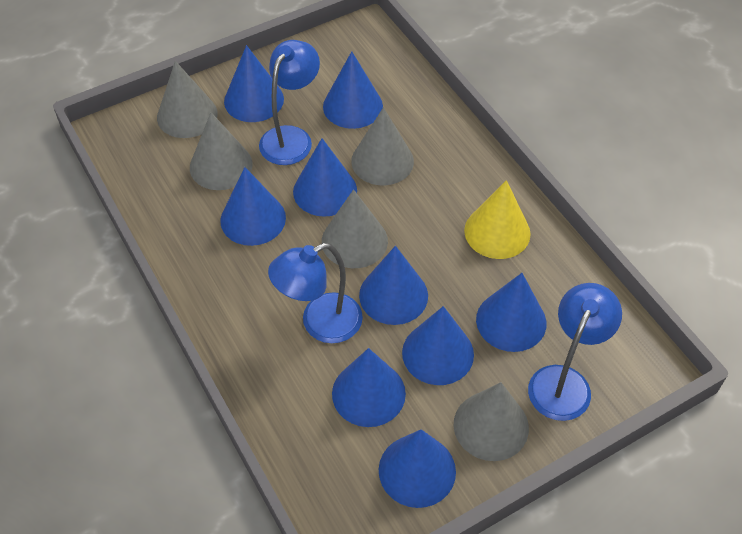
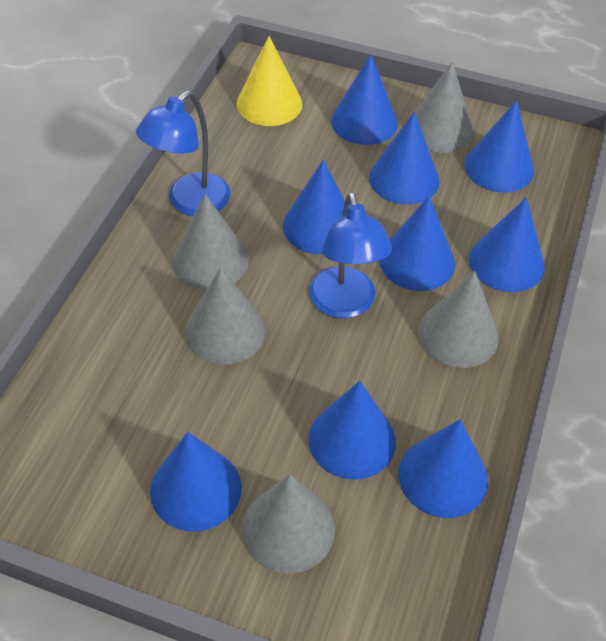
blue lamp: 3 -> 2

